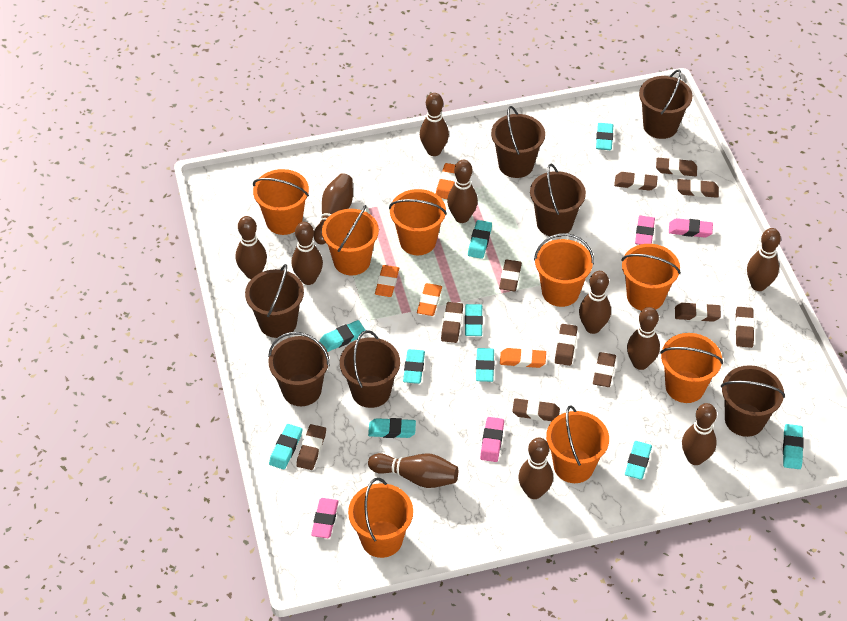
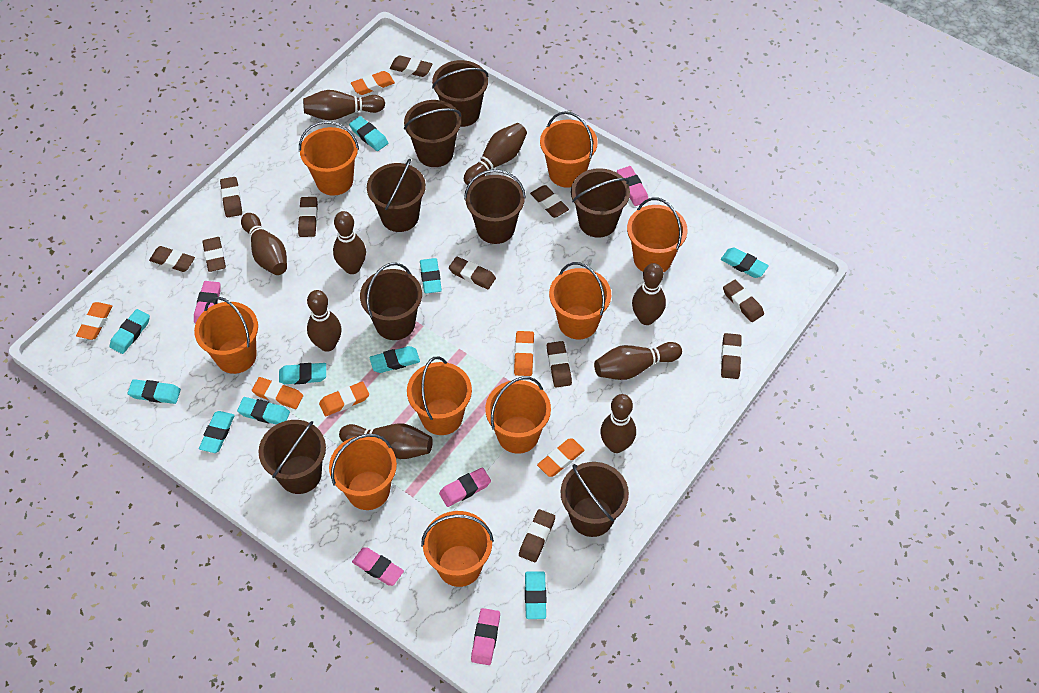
brown bowling pin: 11 -> 9
brown bucket: 7 -> 8
orange bucket: 8 -> 9
orange eraser: 4 -> 6
pink eraser: 4 -> 5

